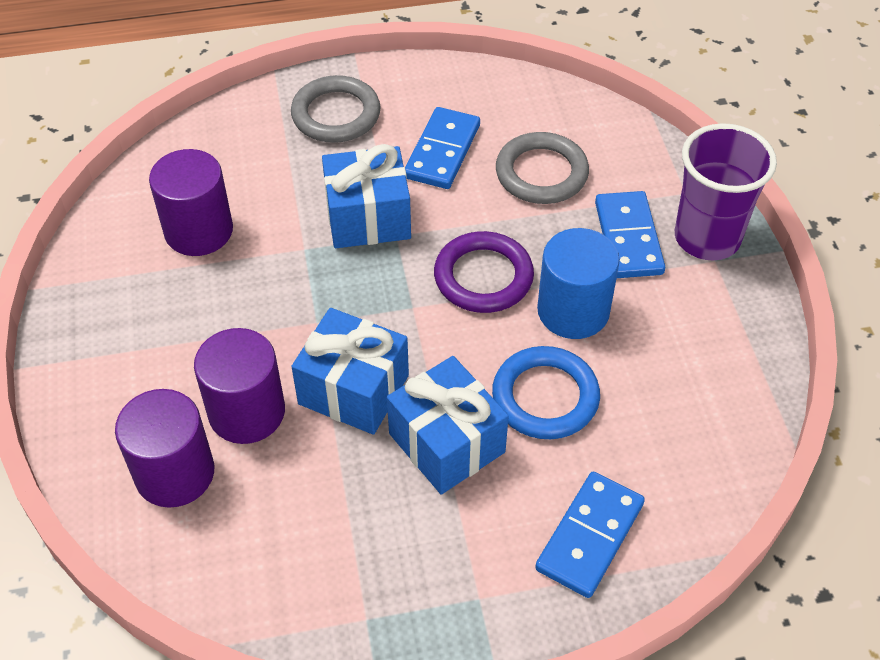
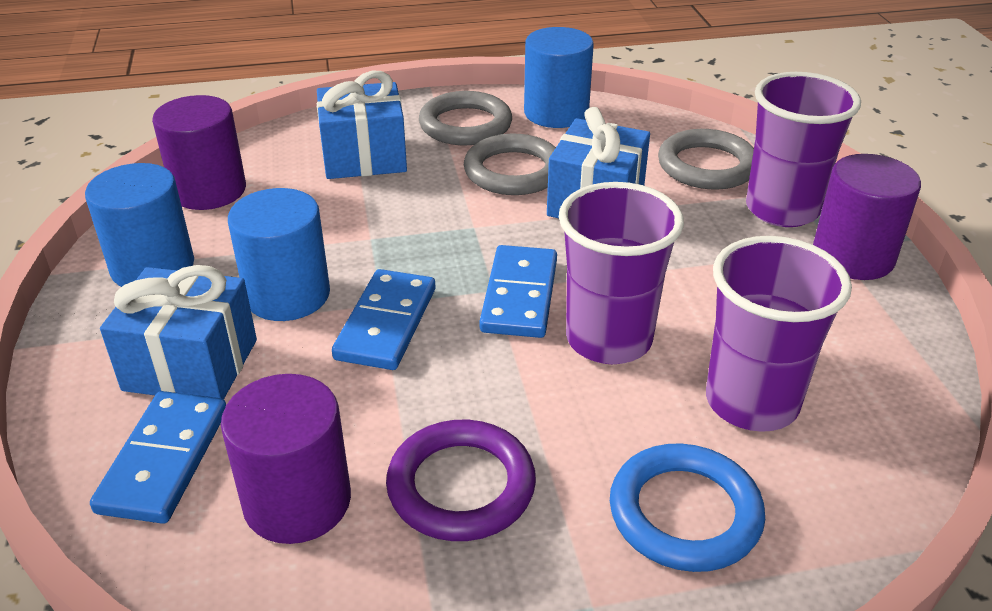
blue cylinder: 1 -> 3
grey ring: 2 -> 3
purple cup: 1 -> 3

